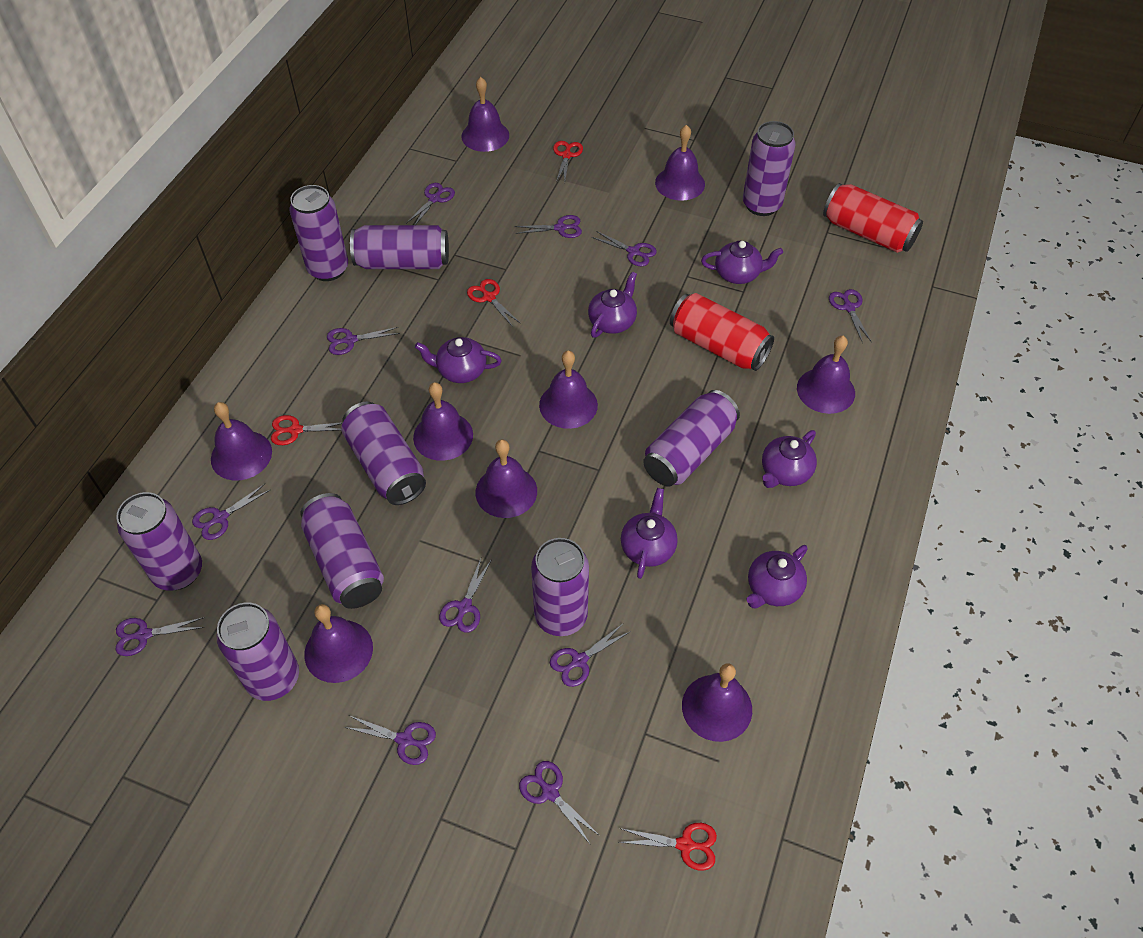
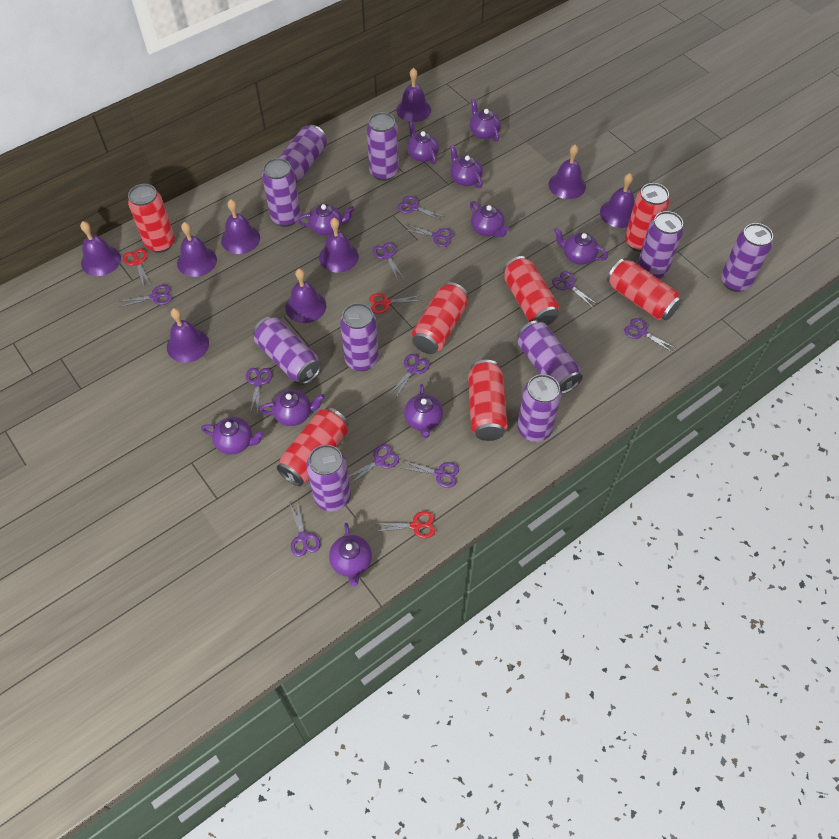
purple can: 9 -> 10
purple teapot: 6 -> 10
red can: 2 -> 7
red scissors: 4 -> 3

